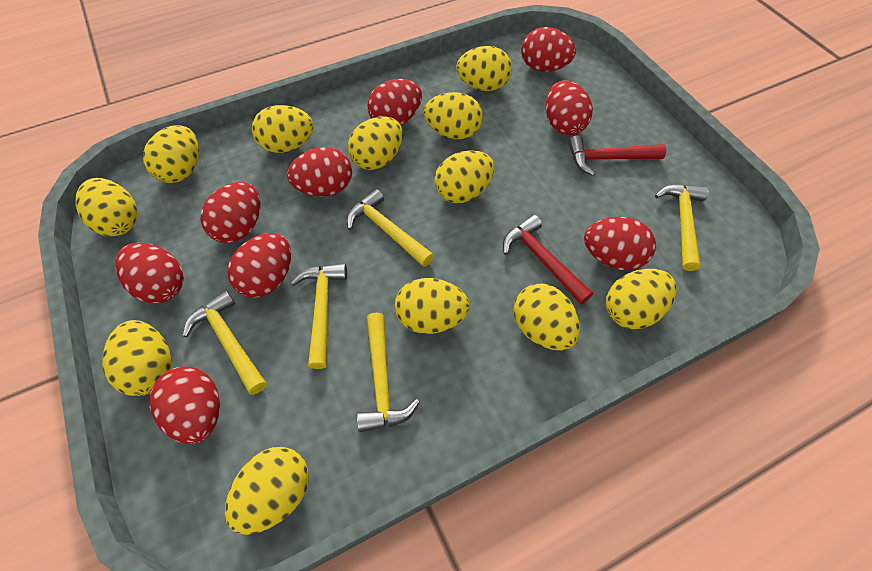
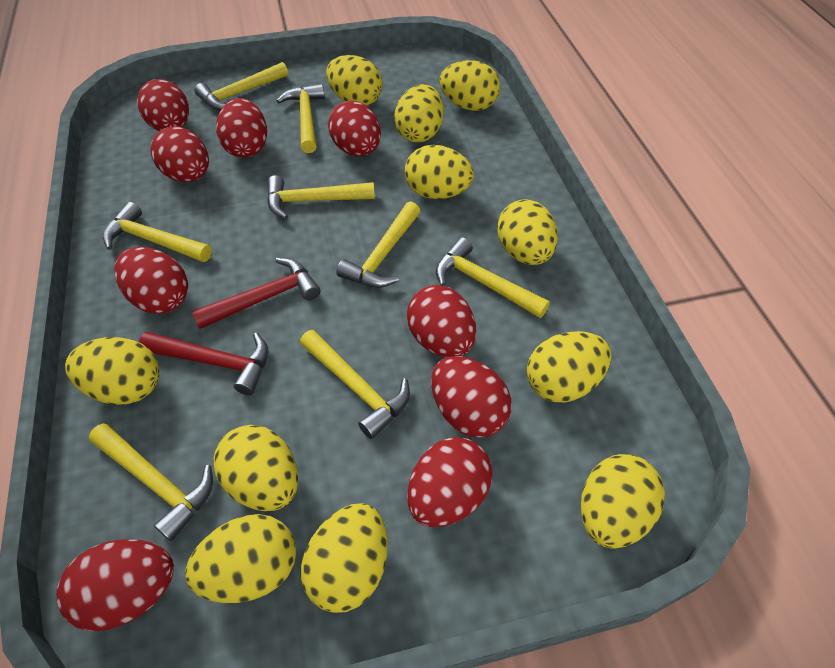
yellow egg: 12 -> 11
yellow hammer: 5 -> 8

